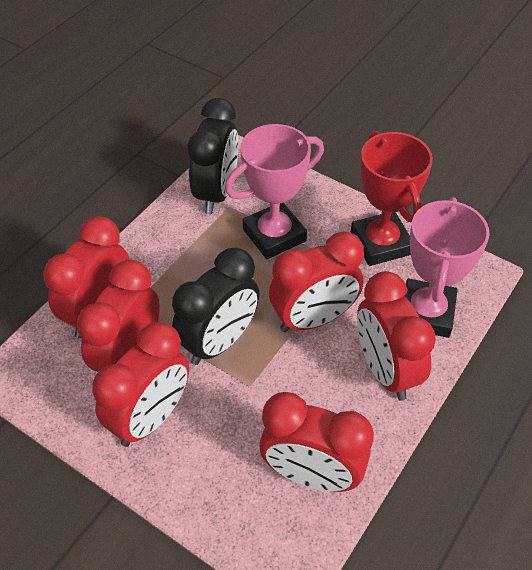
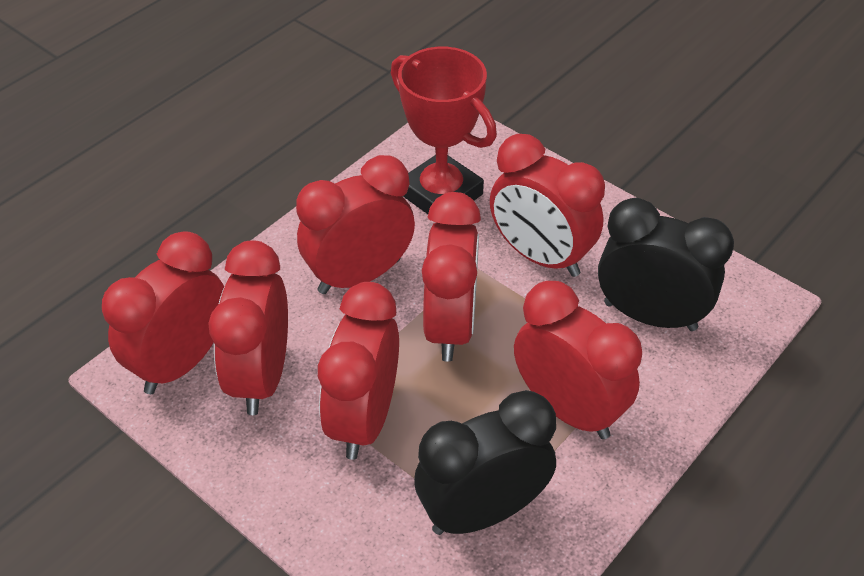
pink trophy: 2 -> 0
red clock: 6 -> 7

